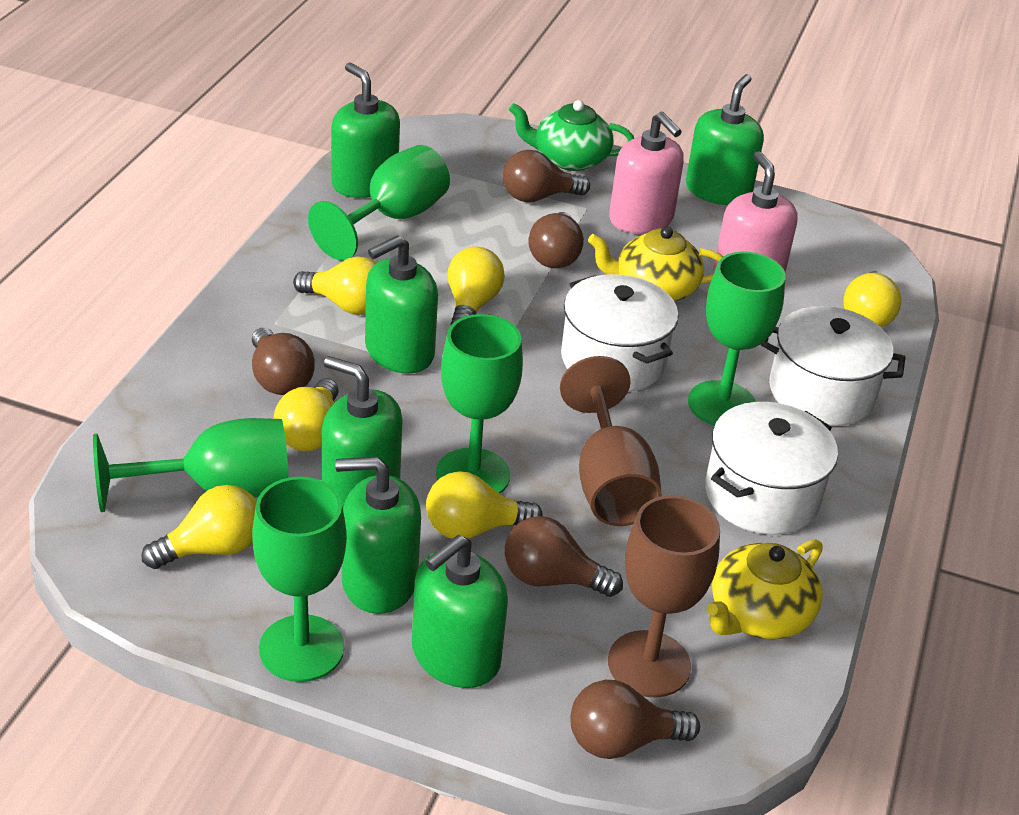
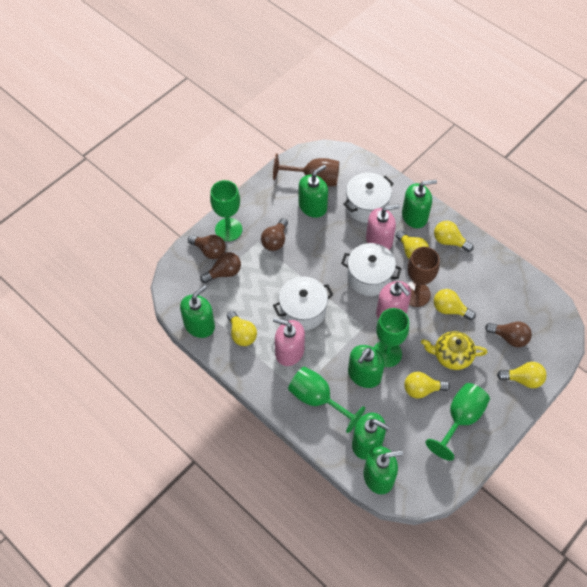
brown light bulb: 5 -> 4
green goblet: 5 -> 4
green teapot: 1 -> 0
pink soap dispenser: 2 -> 3
yellow teapot: 2 -> 1

